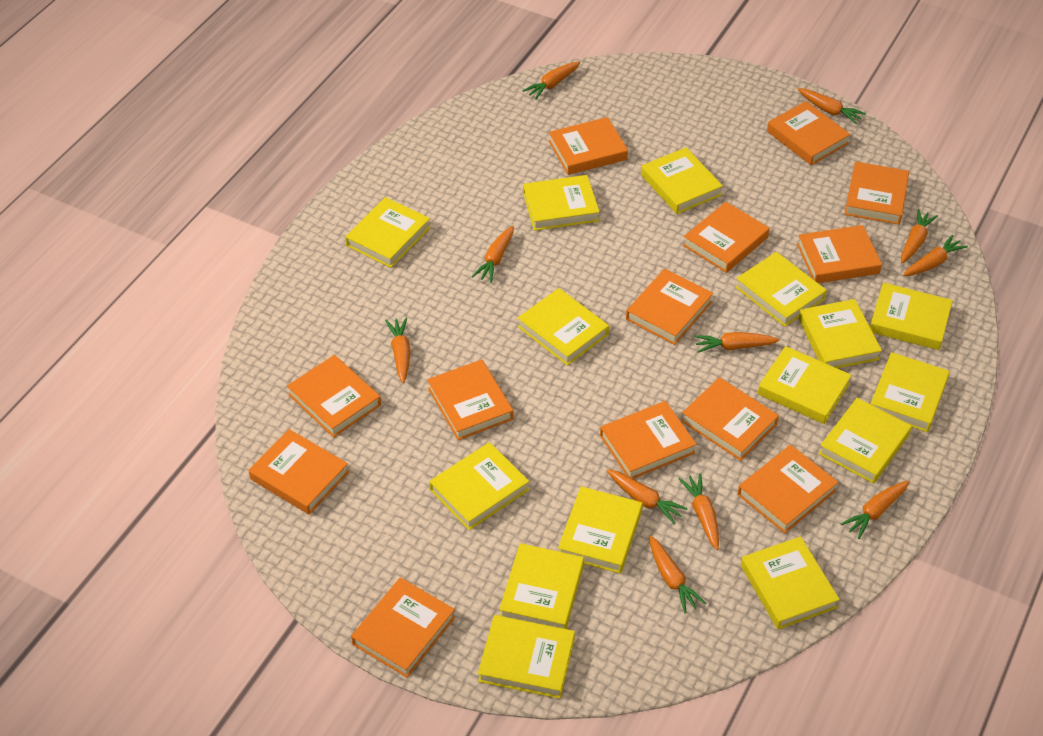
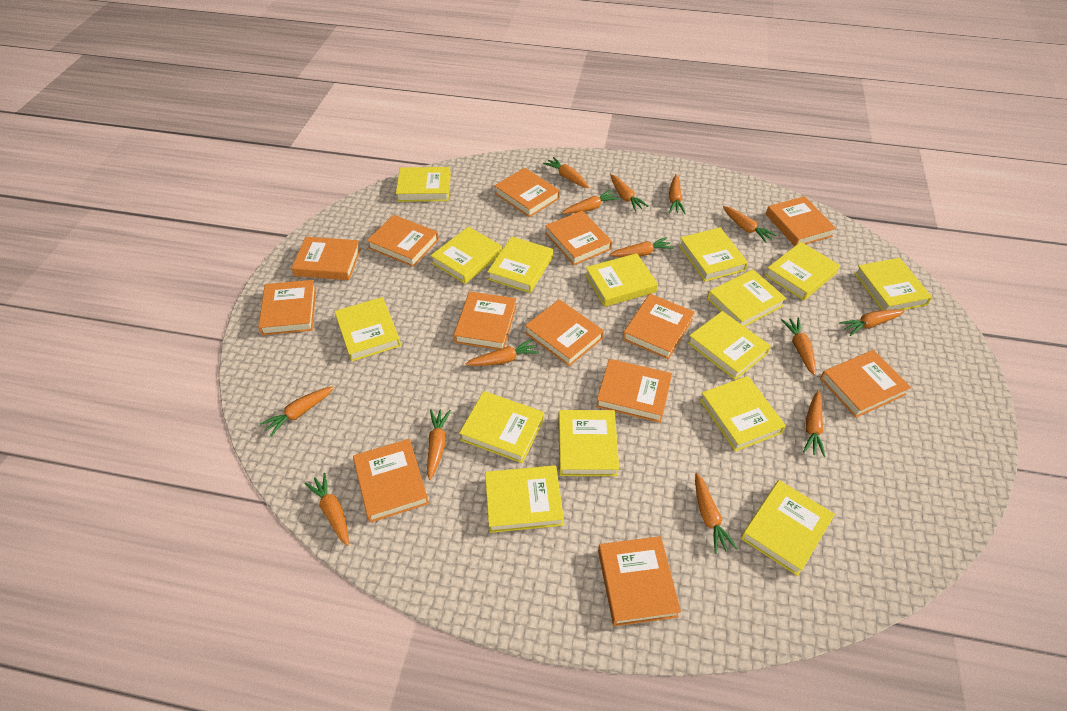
orange carrot: 11 -> 14

